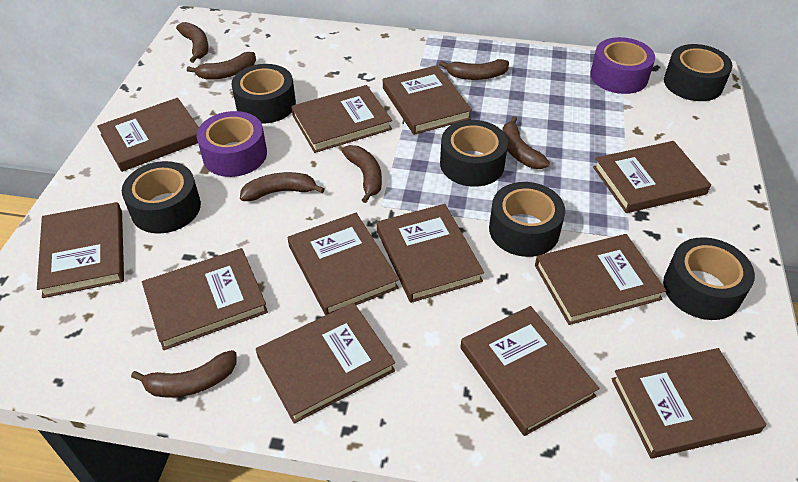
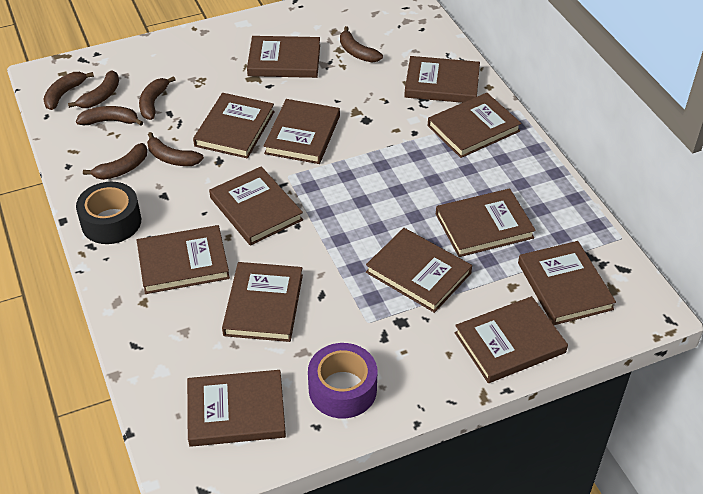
black tape: 6 -> 1
brown book: 12 -> 13
purple tape: 2 -> 1

